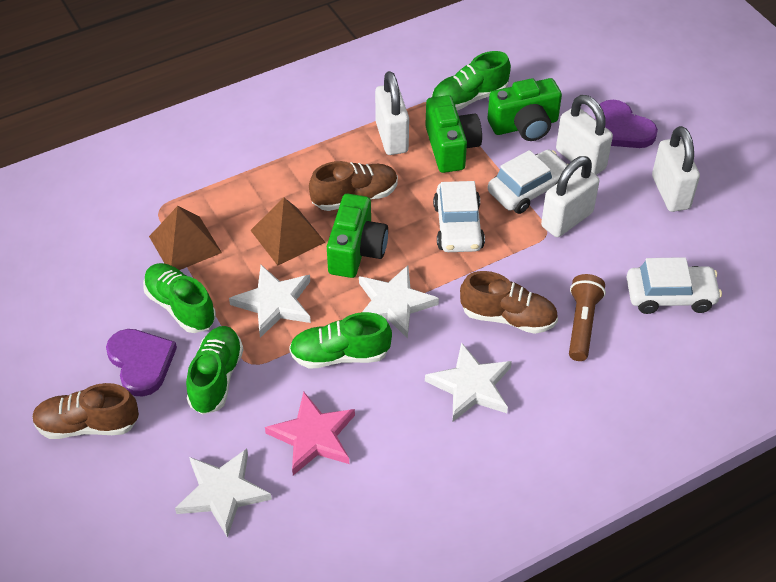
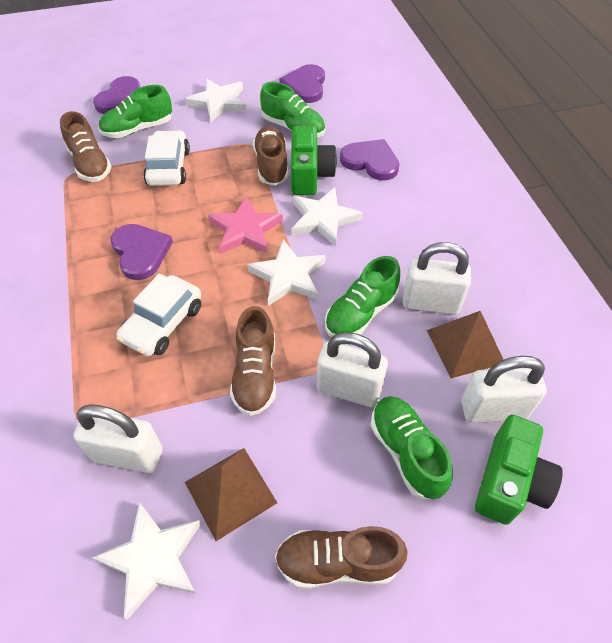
brown flashlight: 1 -> 0
brown shoe: 3 -> 4
green camera: 3 -> 2
purple heart: 2 -> 4
white car: 3 -> 2

